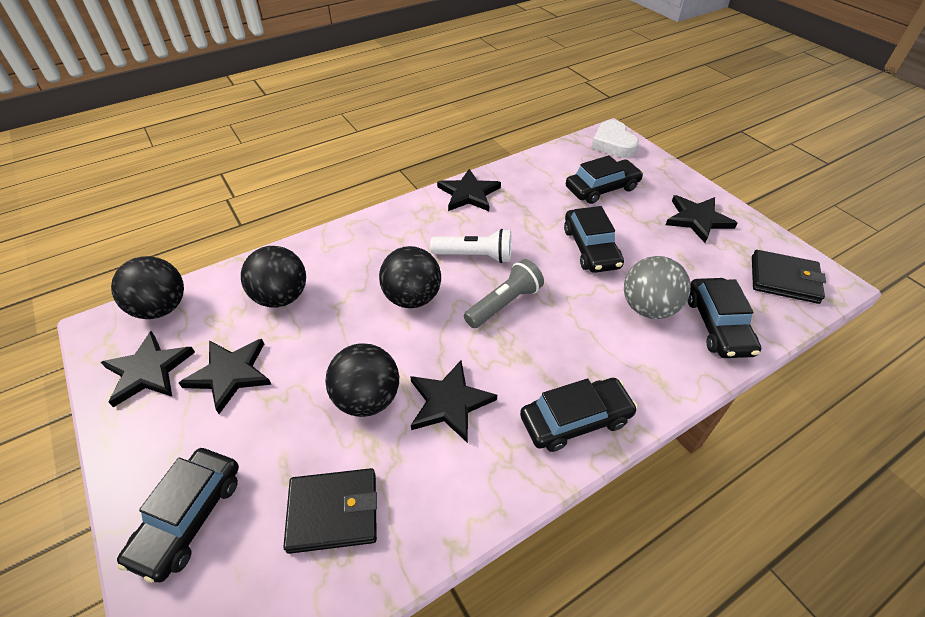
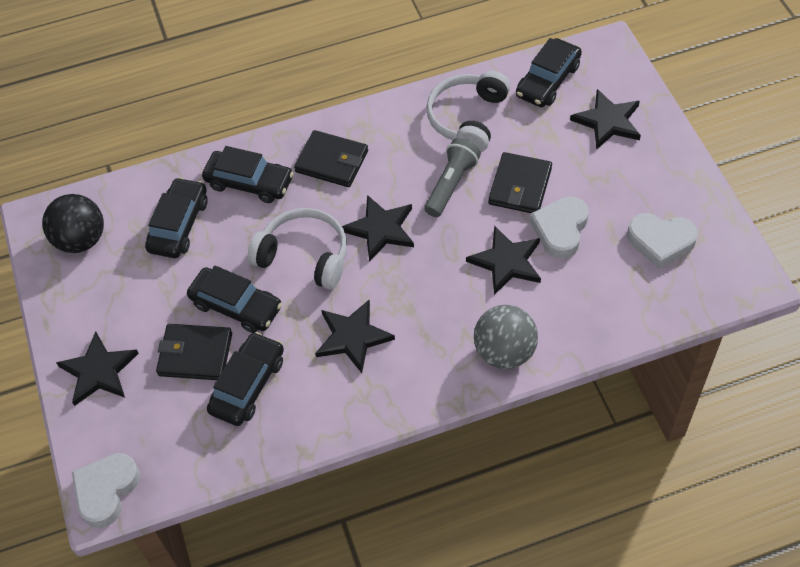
black ball: 4 -> 1
black wallet: 2 -> 3
white flashlight: 1 -> 0
white headphones: 0 -> 2
white heart: 1 -> 3

